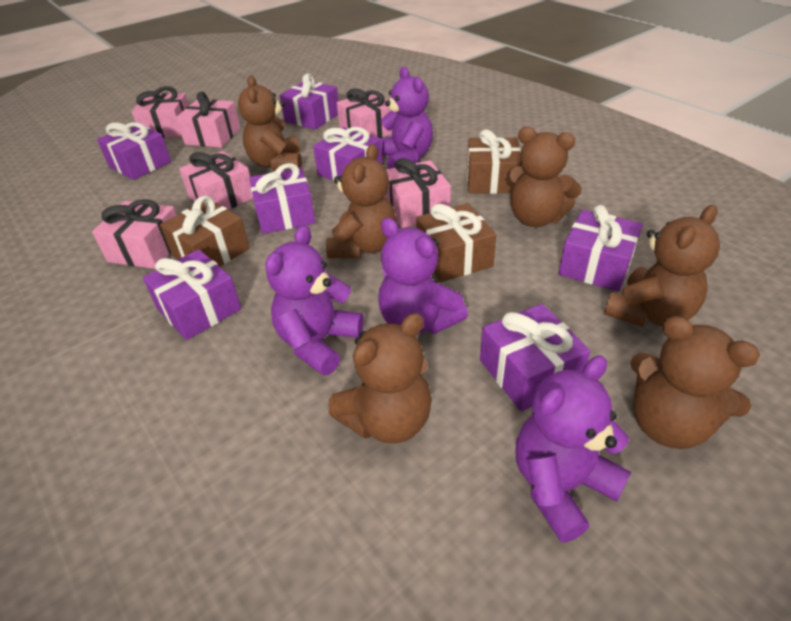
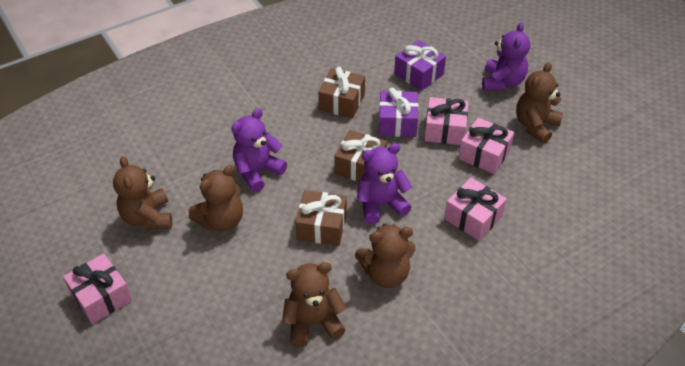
brown teddy bear: 6 -> 5
pink gift: 6 -> 4
purple gift: 7 -> 2
purple teddy bear: 4 -> 3

